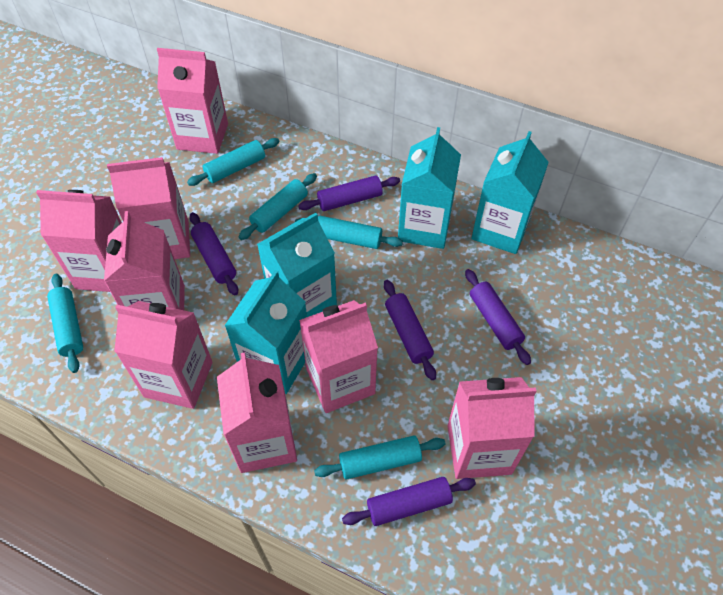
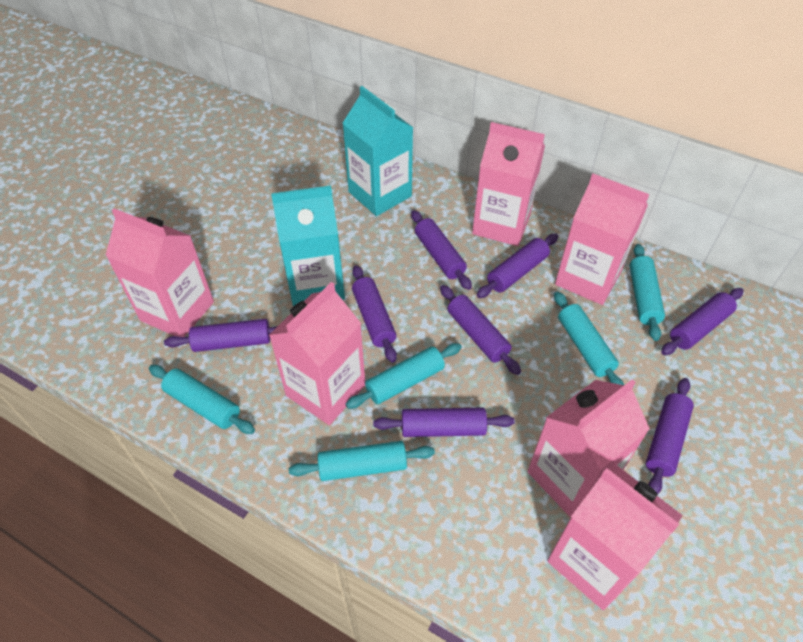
pink carton: 8 -> 6
purple rolling pin: 5 -> 8
turquoise carton: 4 -> 2

